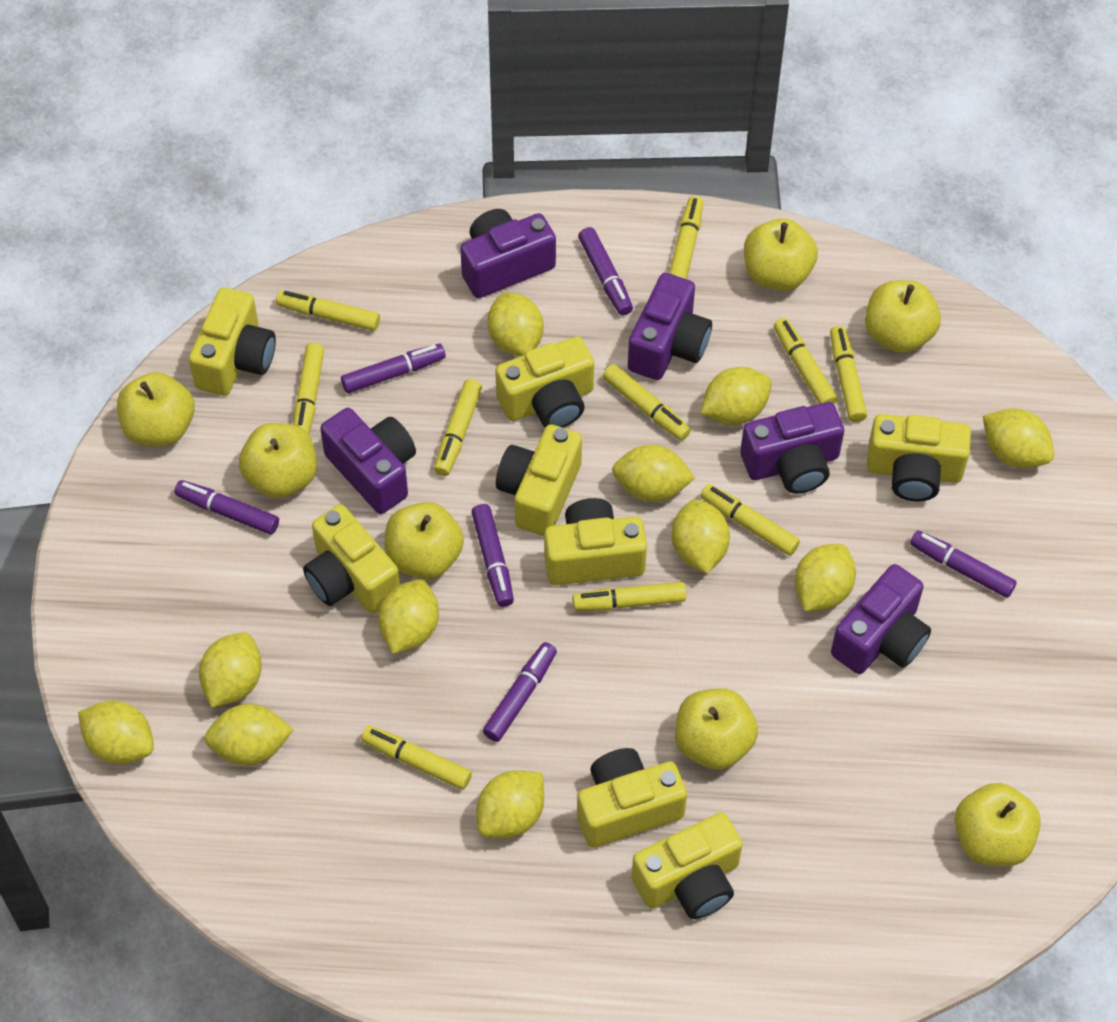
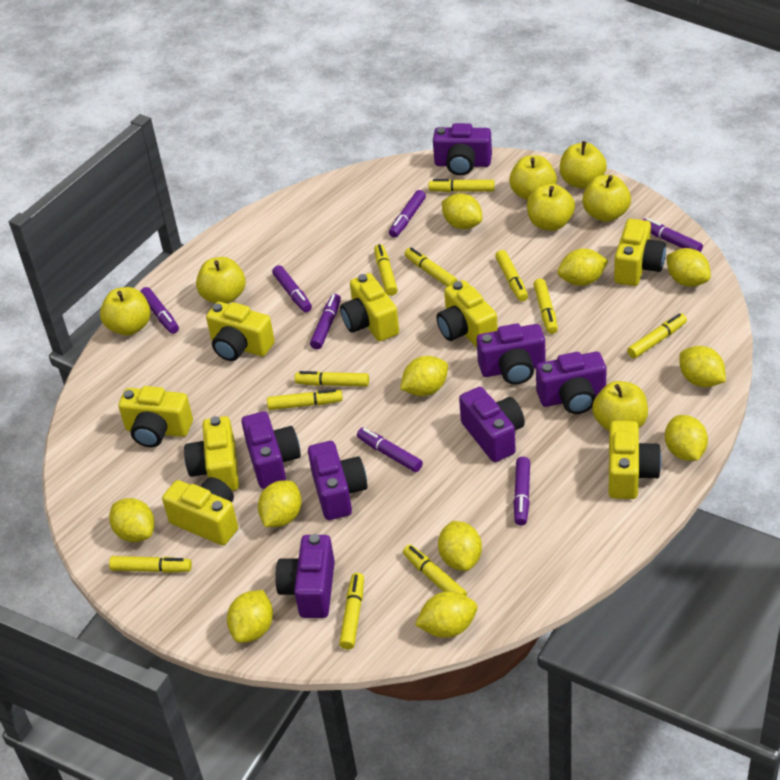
purple camera: 5 -> 7
purple marker: 6 -> 7
yellow marker: 10 -> 11

